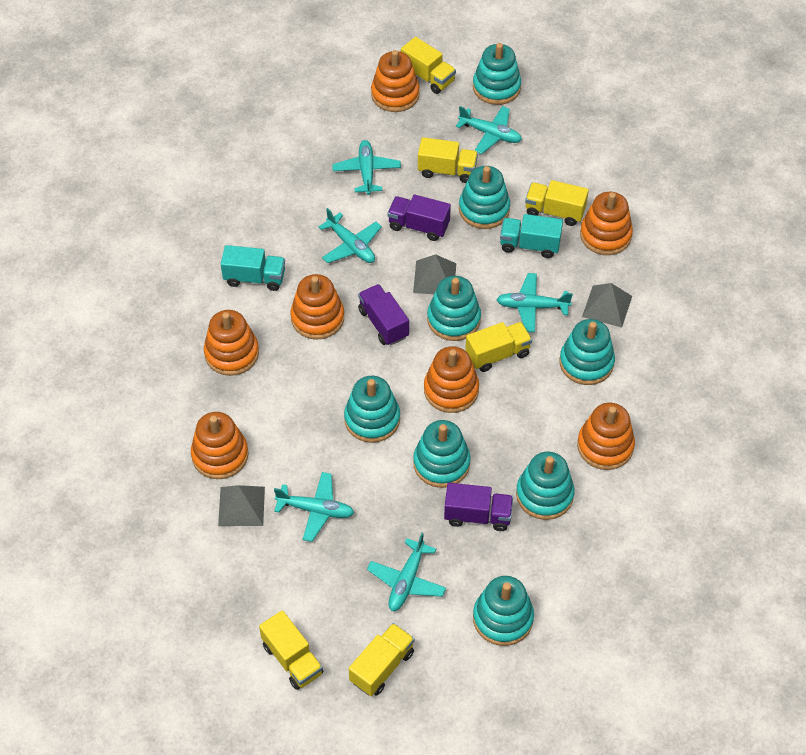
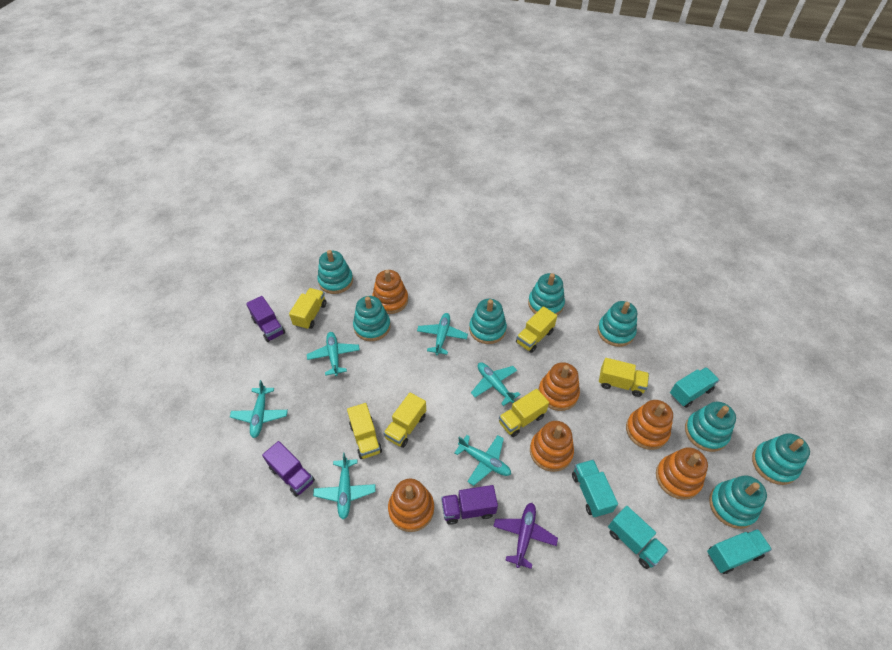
grey pyramid: 3 -> 0
orange stacking toy: 7 -> 6
purple plane: 0 -> 1
turquoise truck: 2 -> 4

